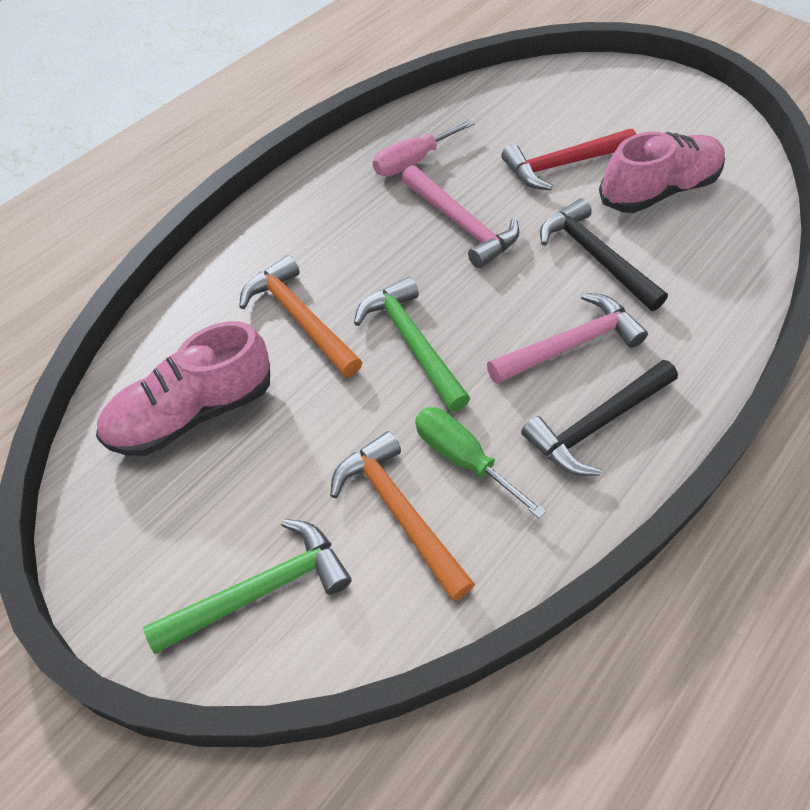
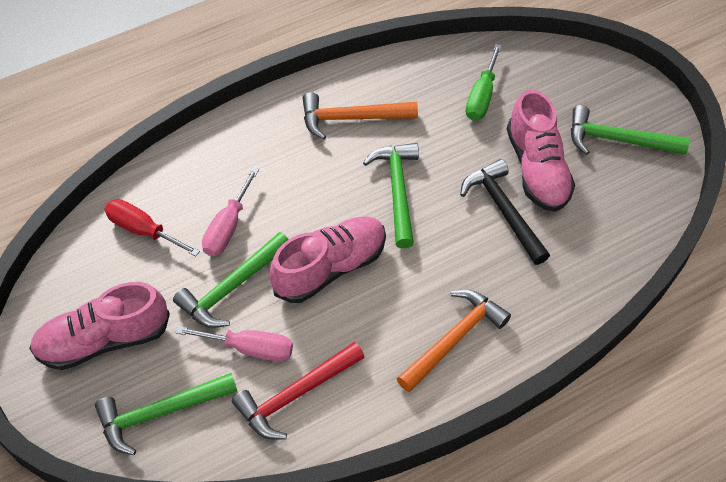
black hammer: 2 -> 1
green hammer: 2 -> 4
pink hammer: 2 -> 0
pink screwdriver: 1 -> 2
pink shoe: 2 -> 3
red screwdriver: 0 -> 1

